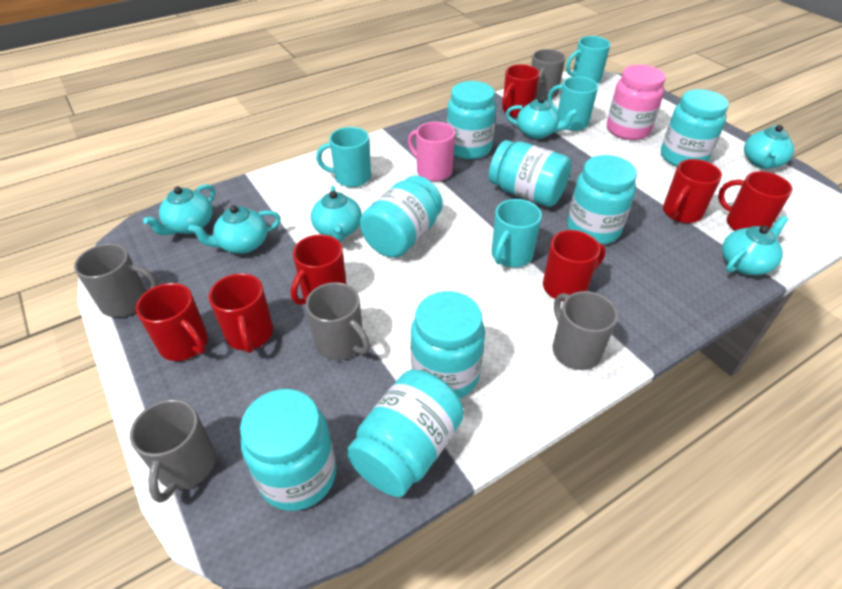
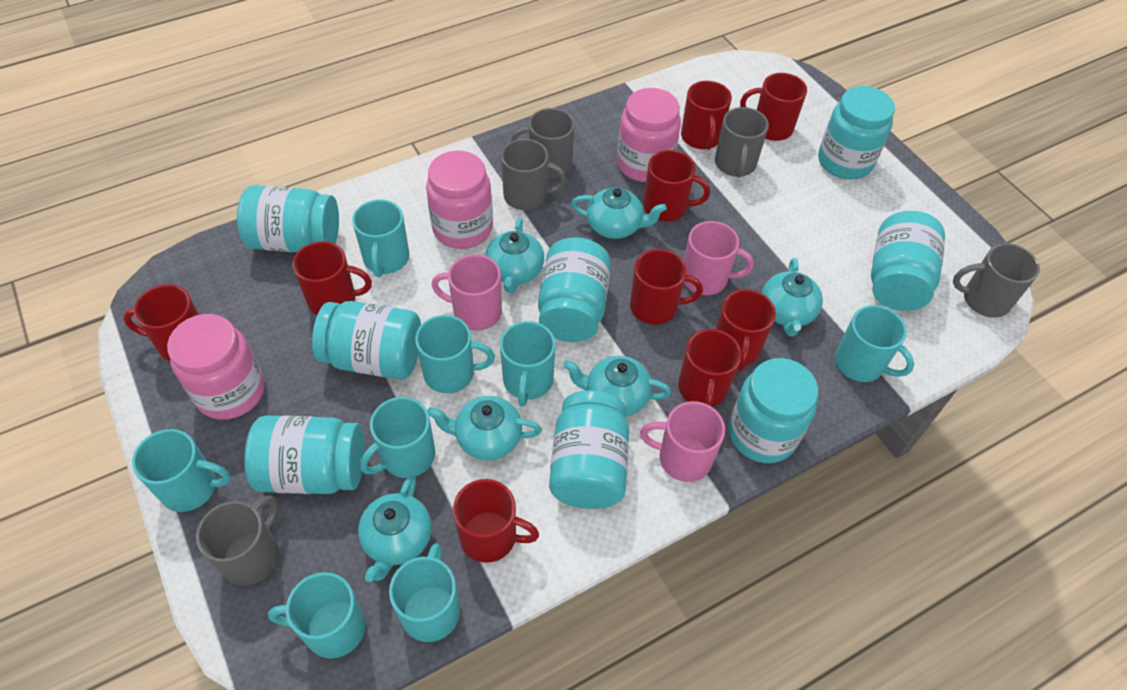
pink jar: 1 -> 3
pink mug: 1 -> 3
red mug: 7 -> 9
turquoise mug: 4 -> 8

